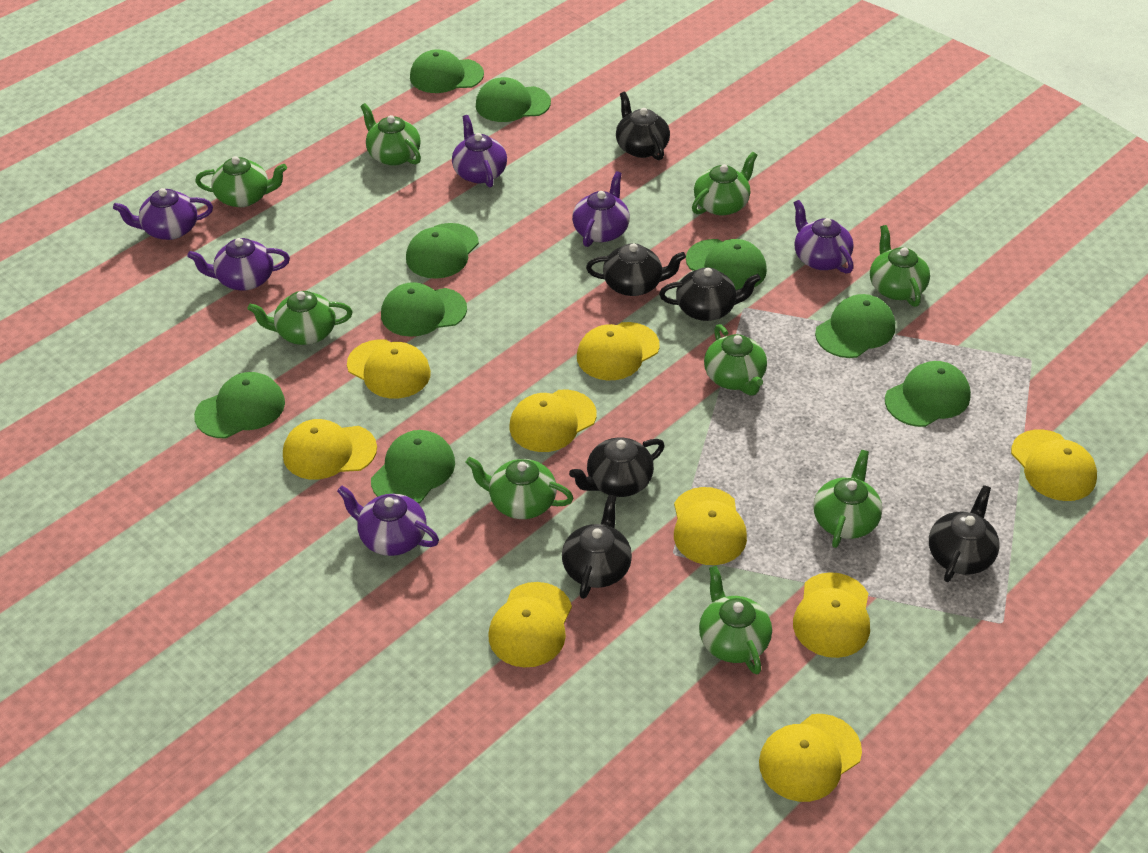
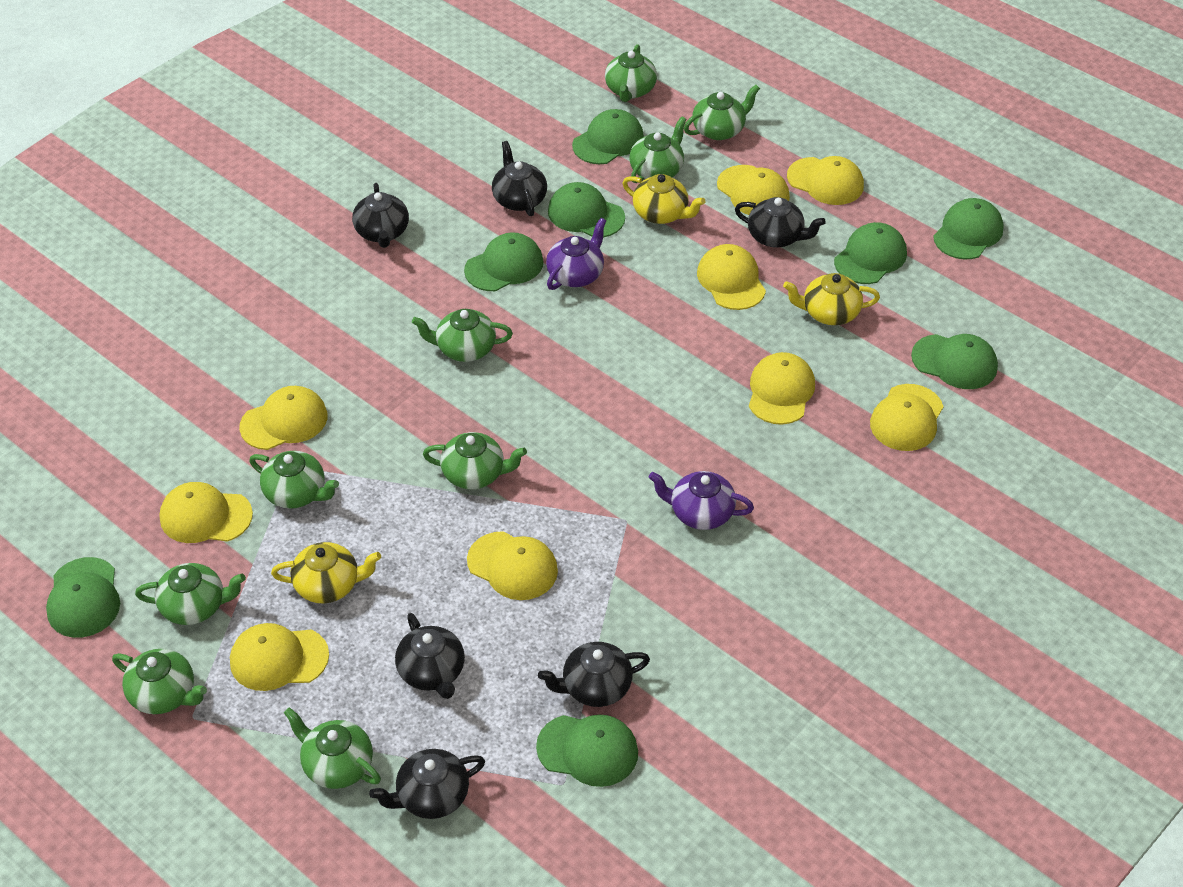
green cap: 9 -> 8
purple teapot: 6 -> 2
yellow teapot: 0 -> 3

